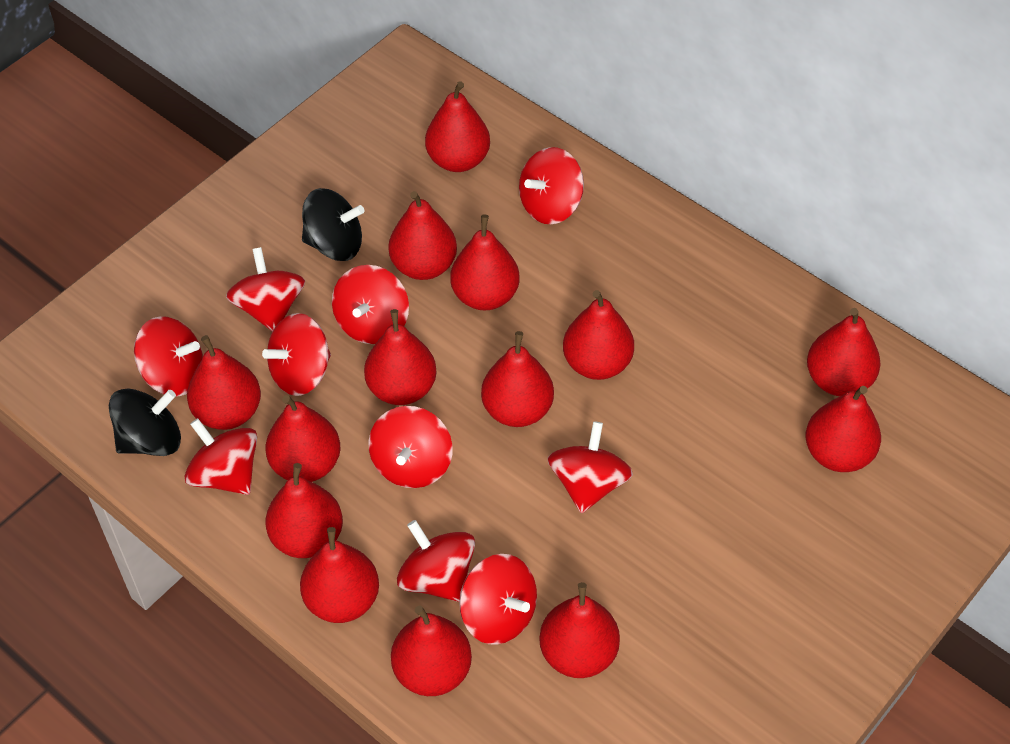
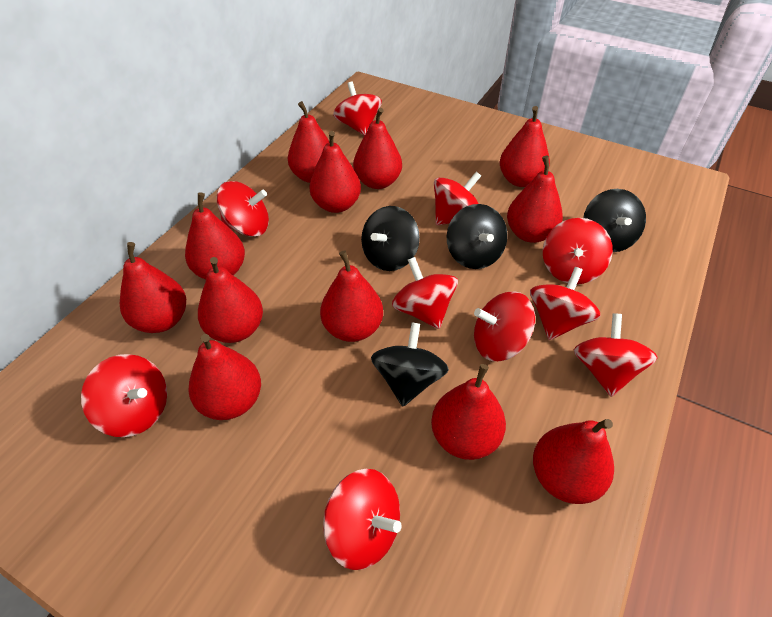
black spinning top: 2 -> 4
red pear: 14 -> 12

